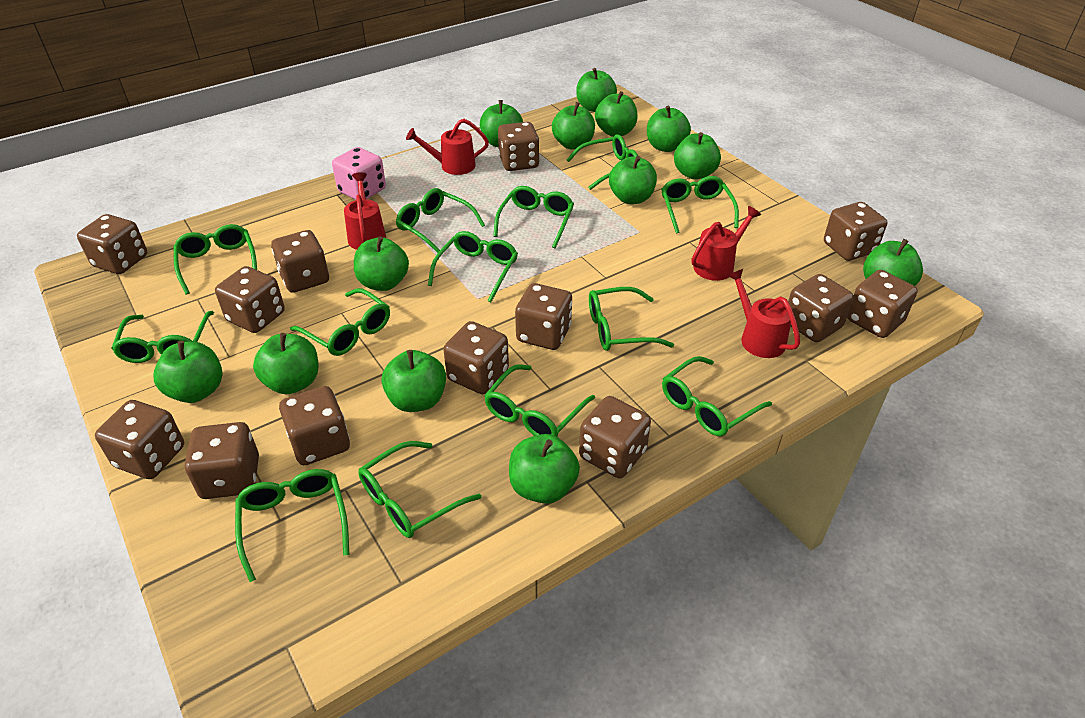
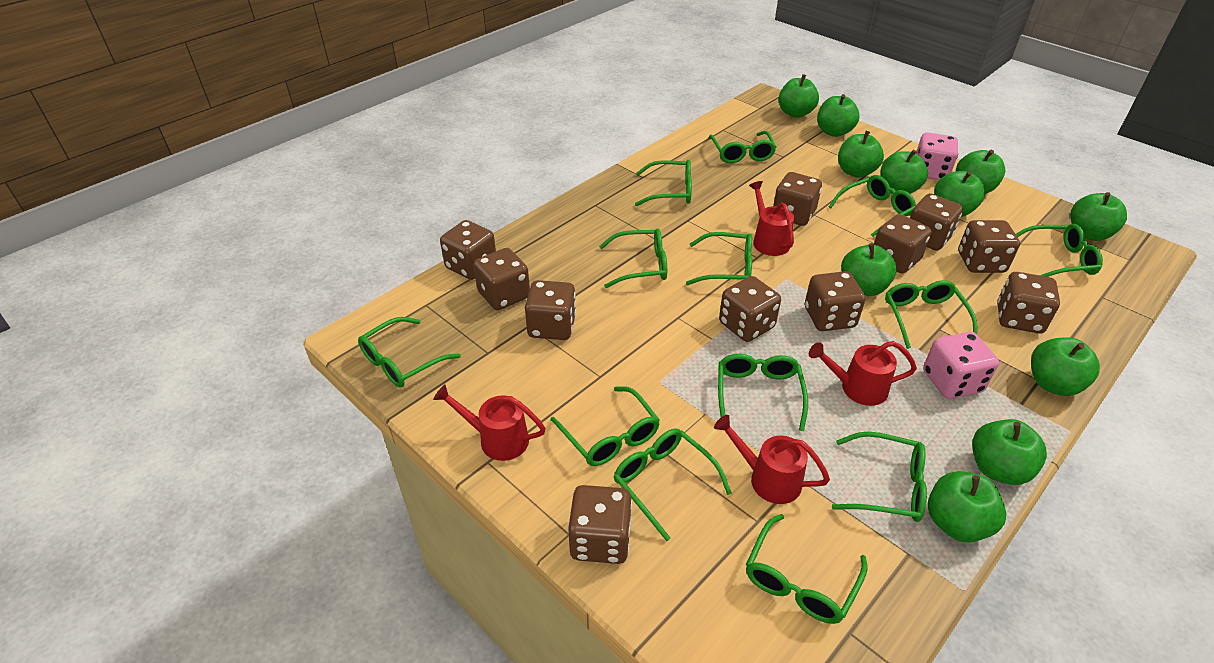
brown dice: 13 -> 11
green apple: 13 -> 11
pink dice: 1 -> 2

